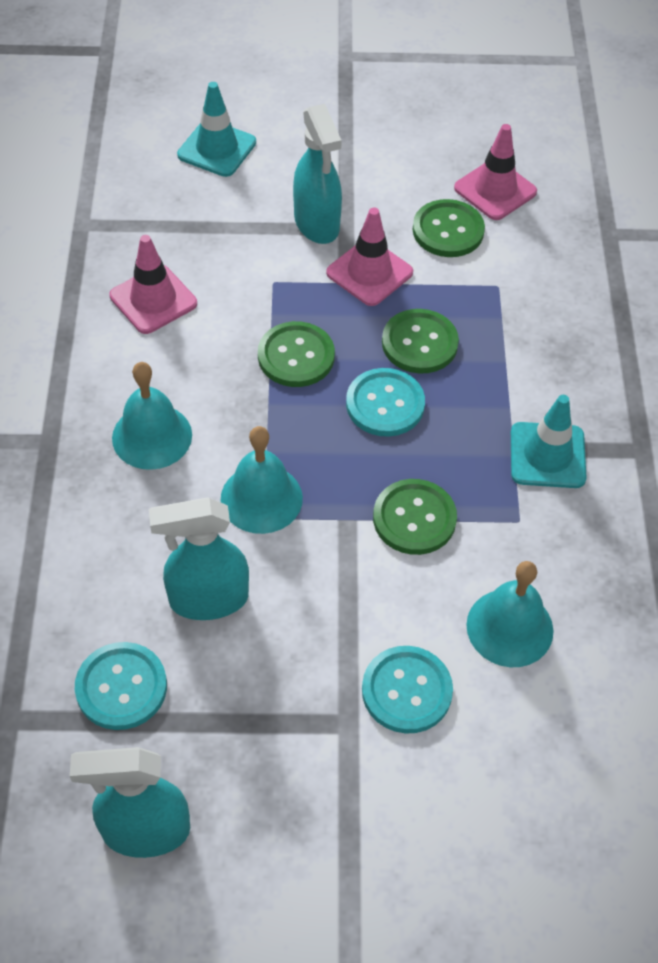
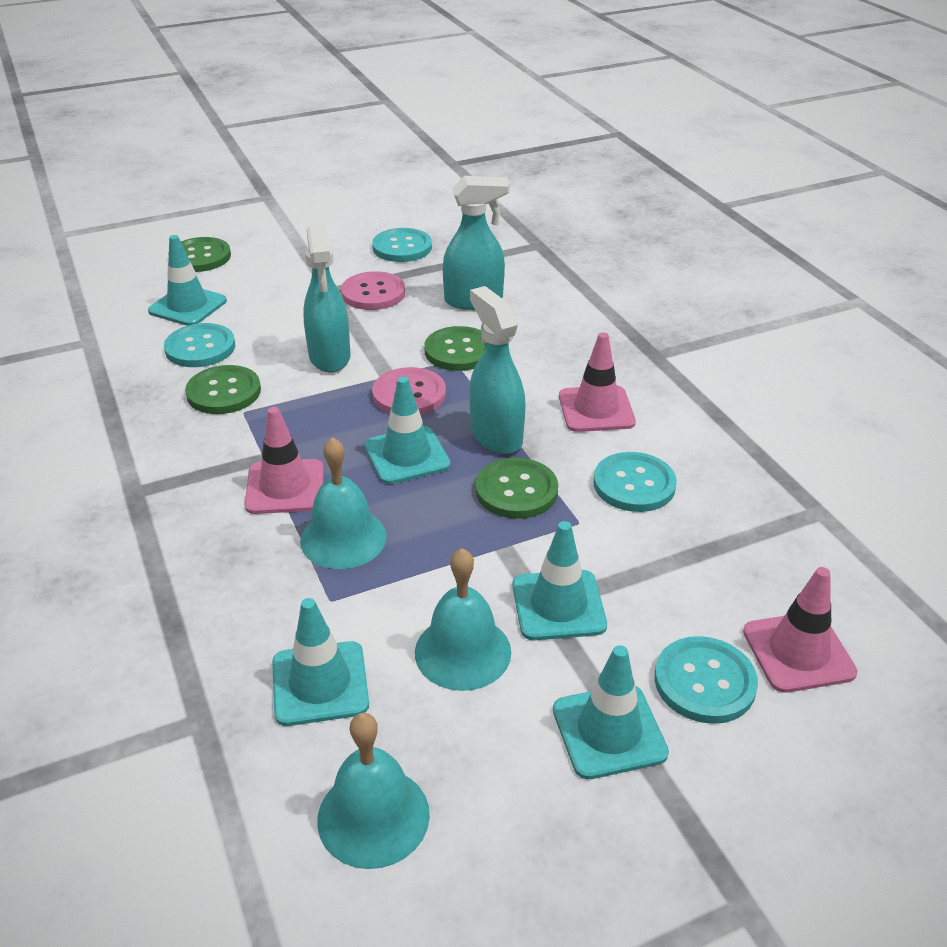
pink button: 0 -> 2
turquoise button: 3 -> 4
turquoise traffic cone: 2 -> 5

